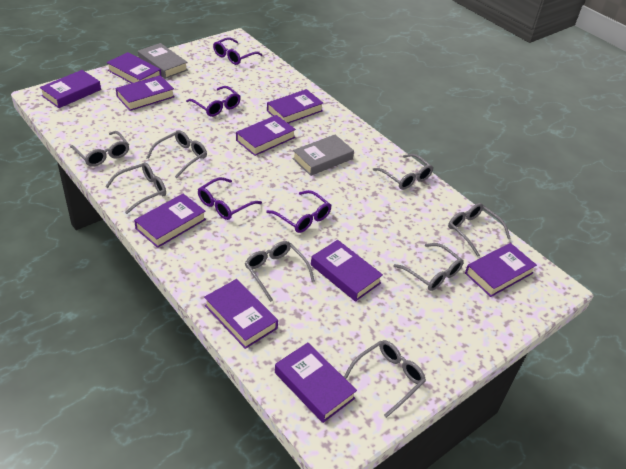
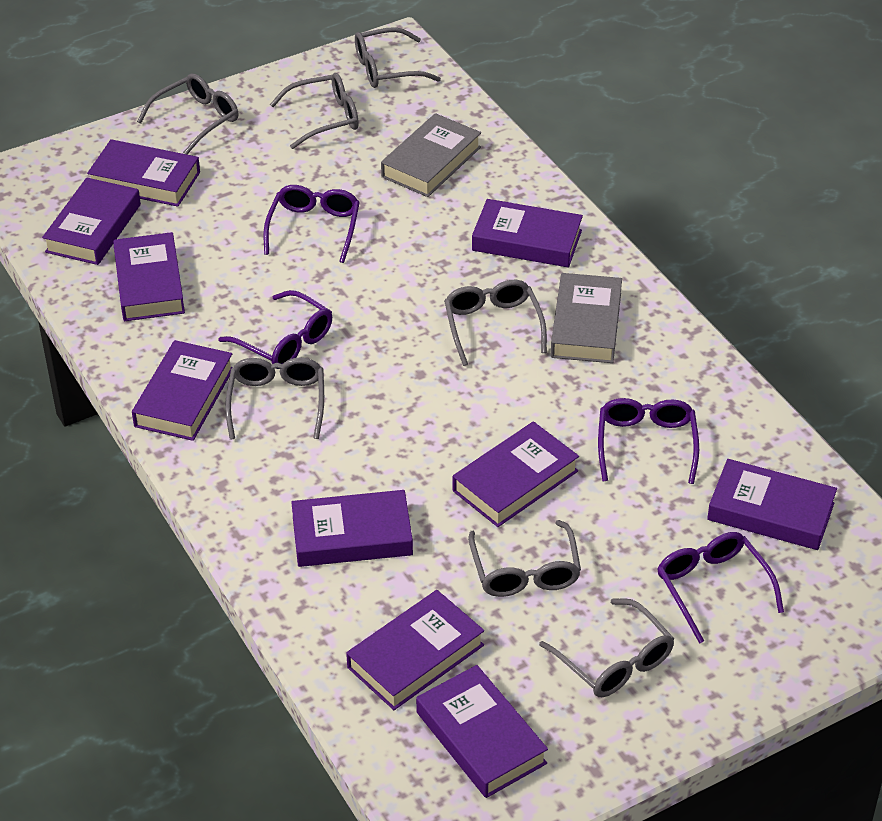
grey glasses: 8 -> 7

